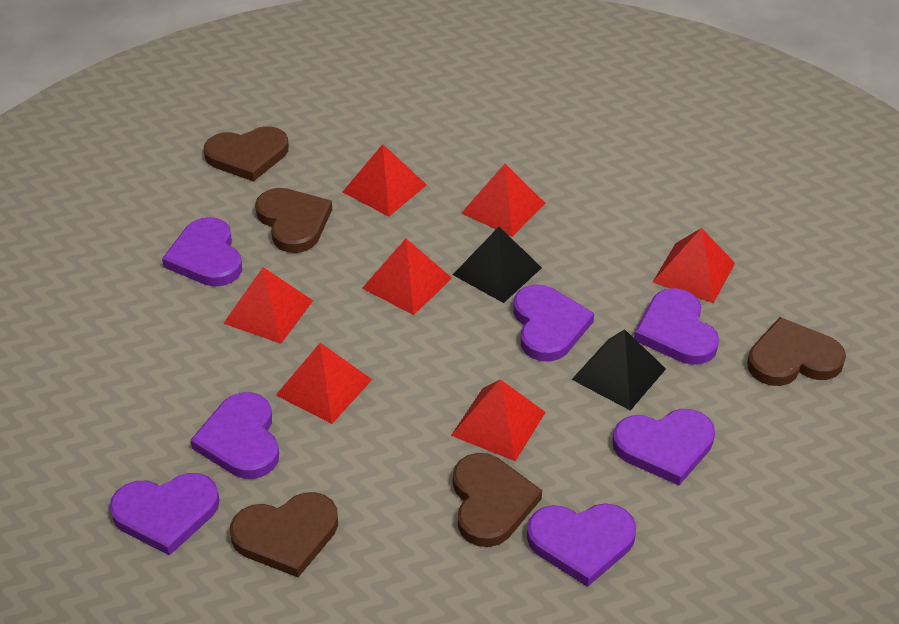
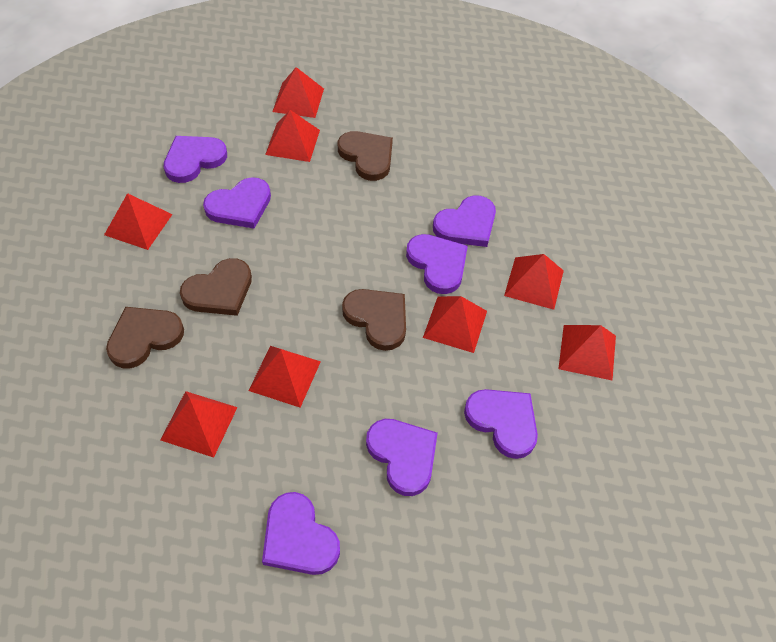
black pyramid: 2 -> 0
brown heart: 5 -> 4
red pyramid: 7 -> 8

